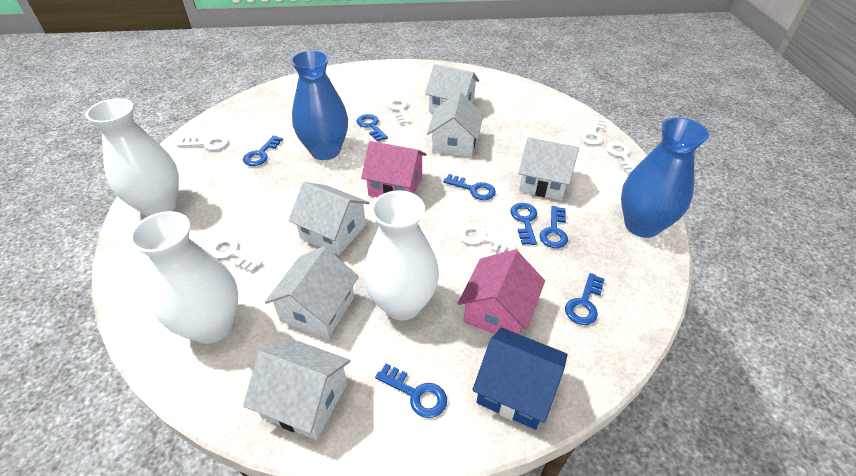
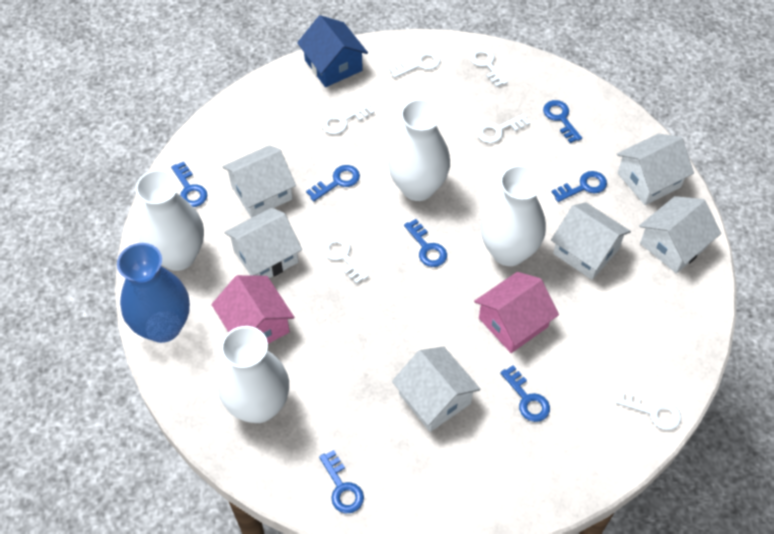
blue vase: 2 -> 1
white vase: 3 -> 4

